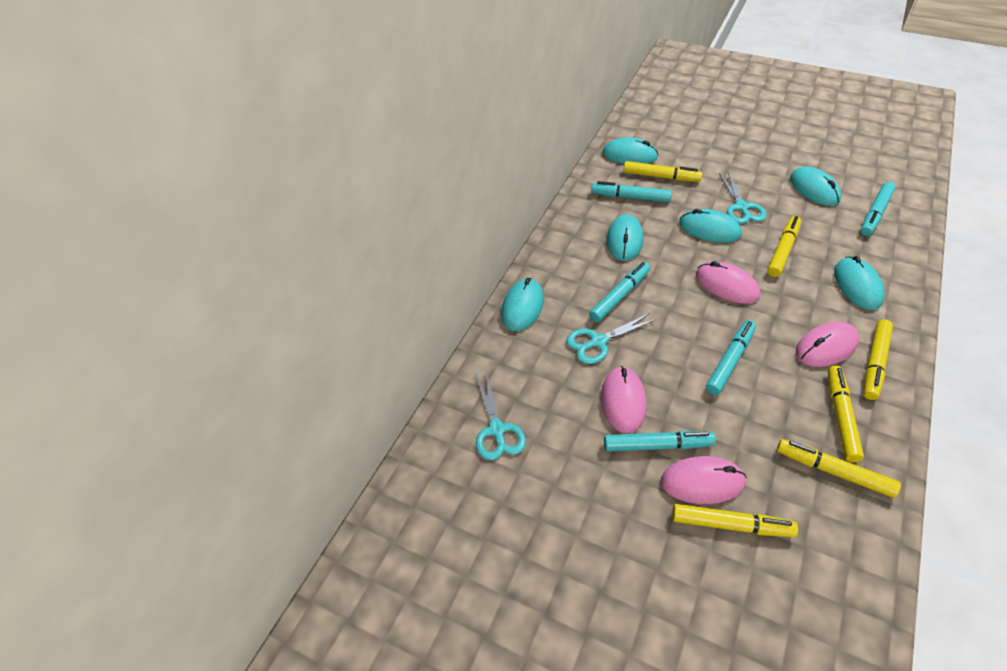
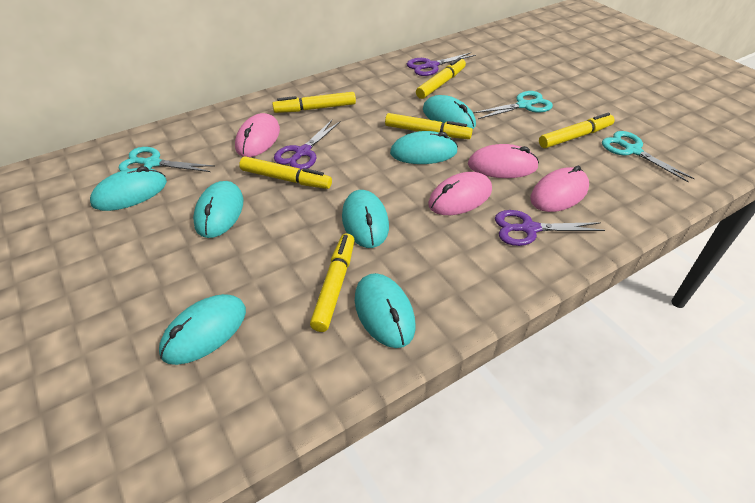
purple scissors: 0 -> 3
turquoise marker: 5 -> 0
turquoise mouse: 6 -> 7

